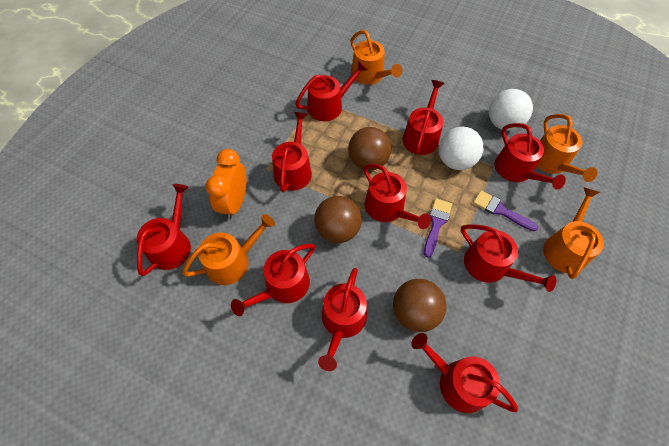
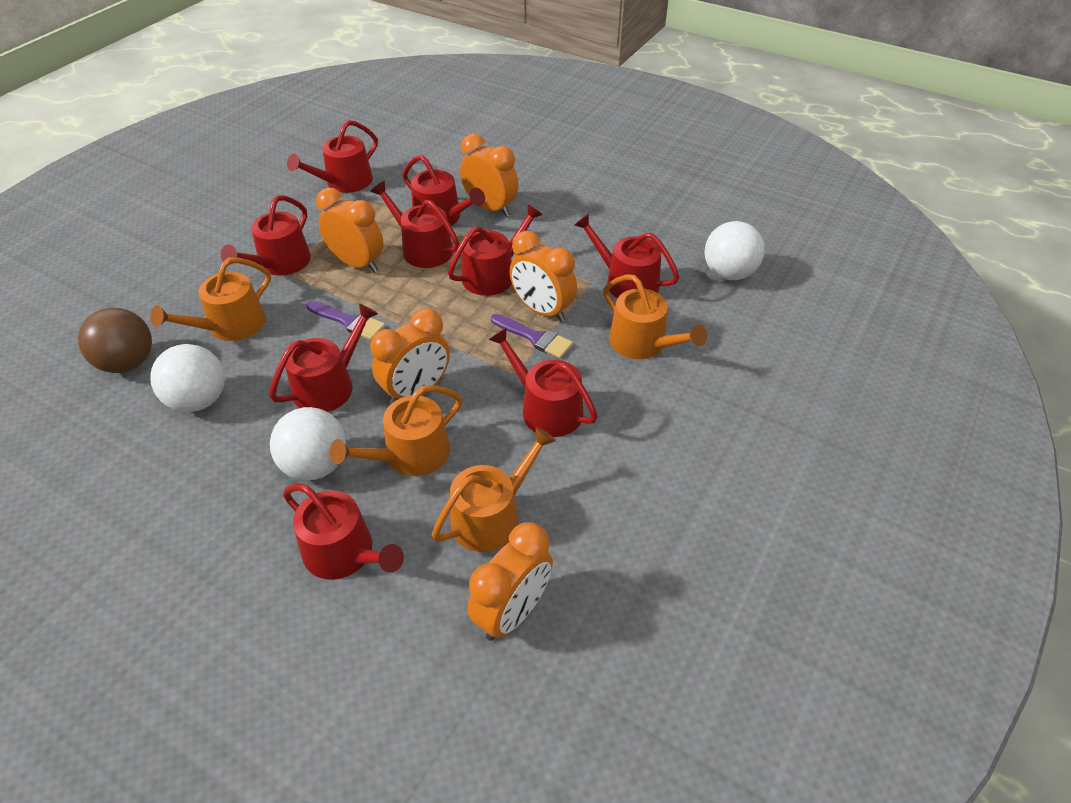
brown ball: 3 -> 1
orange clock: 1 -> 5
red watering can: 10 -> 9
white ball: 2 -> 3

